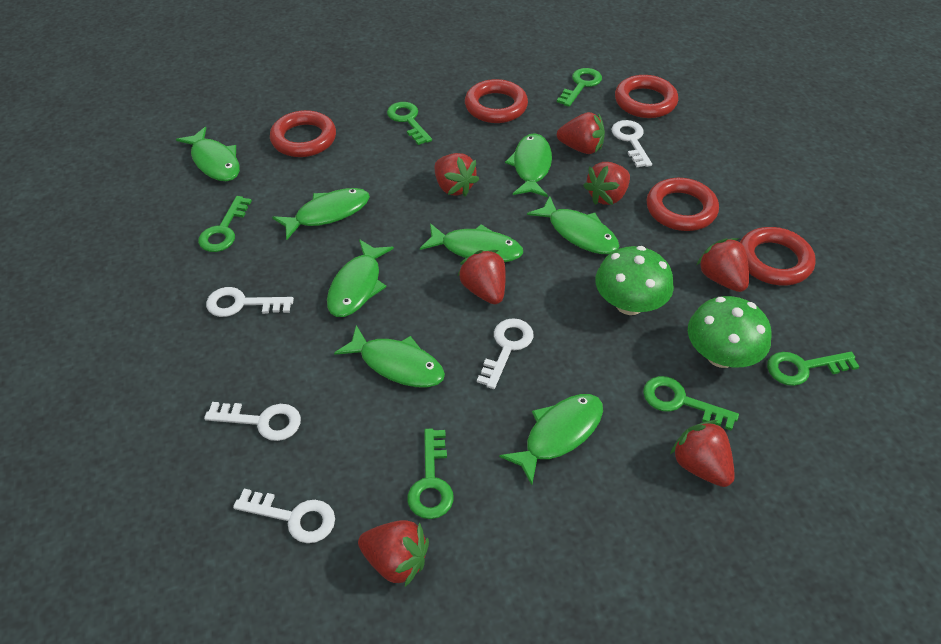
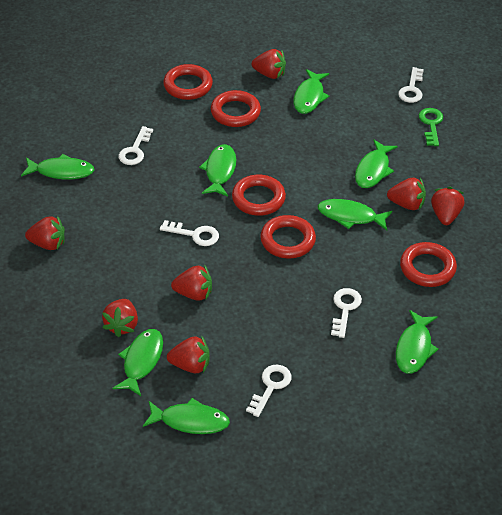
green key: 6 -> 1
green mushroom: 2 -> 0

